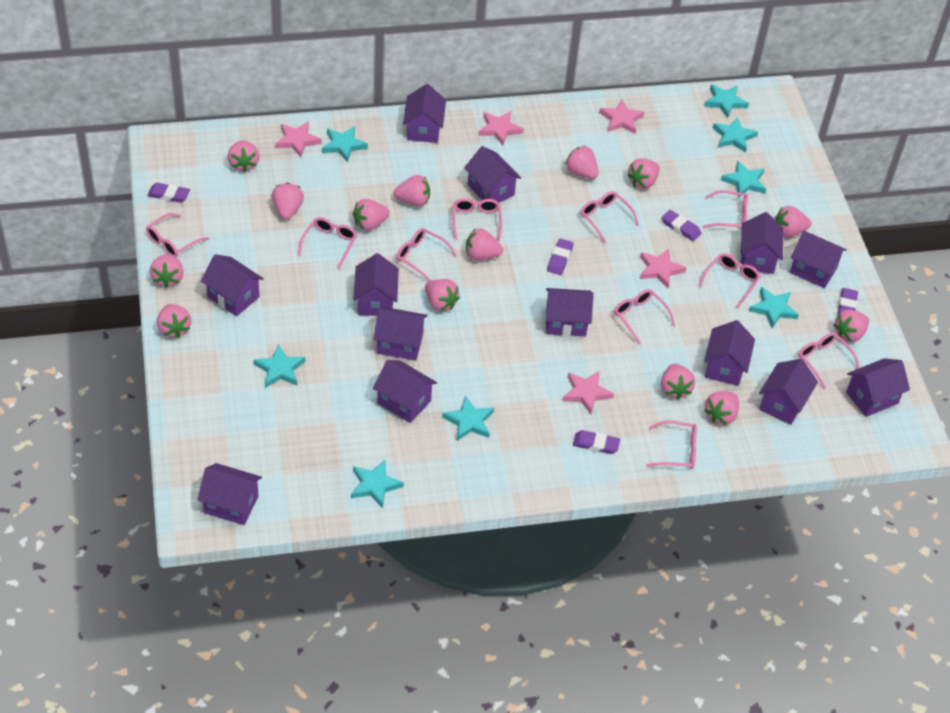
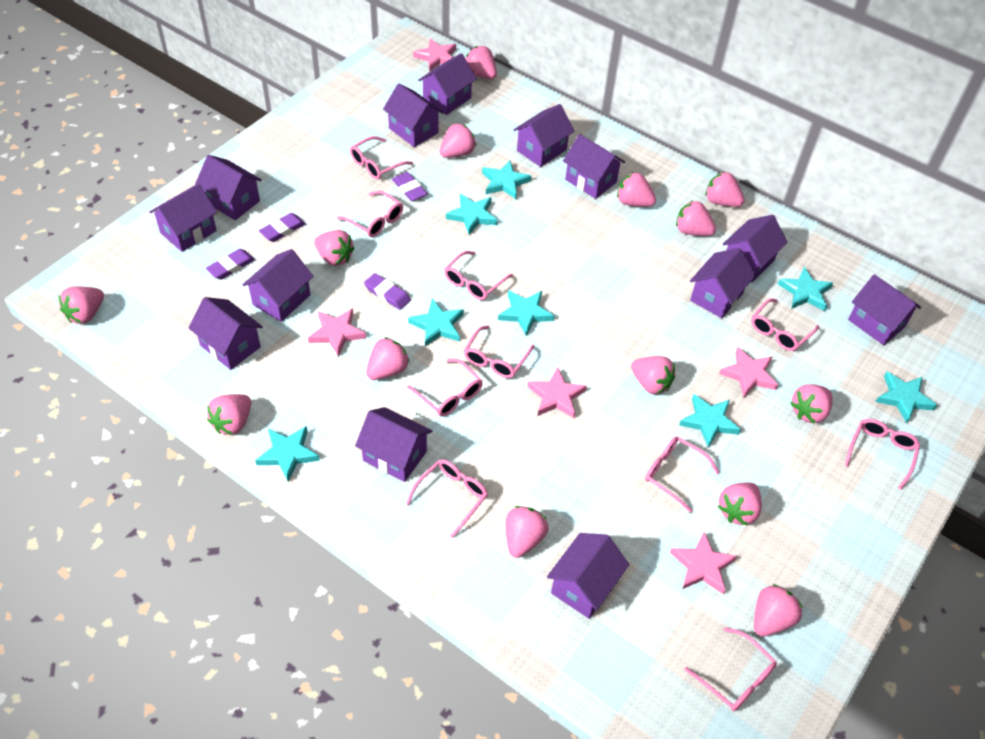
purple eraser: 5 -> 4

